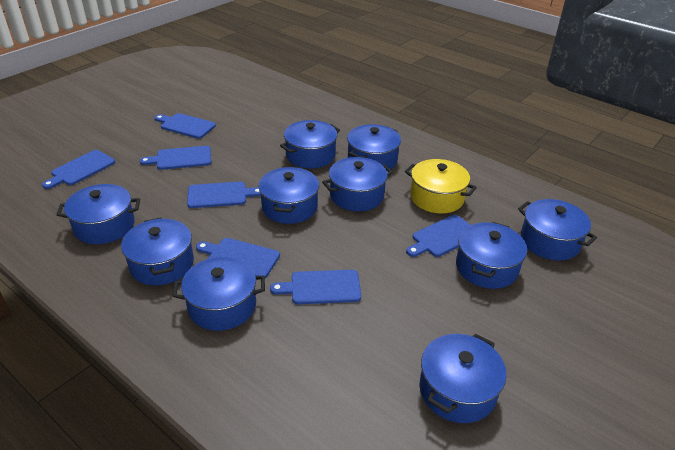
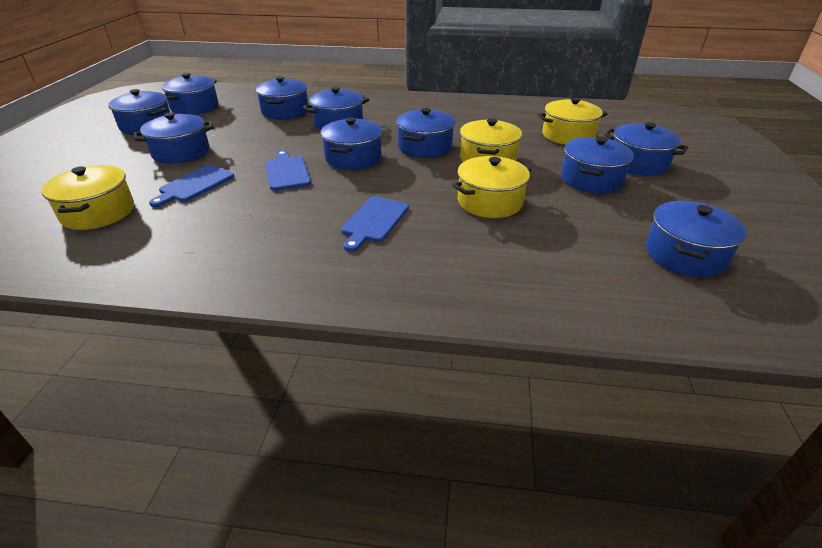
blue cutting board: 7 -> 3
yellow pot: 1 -> 4

